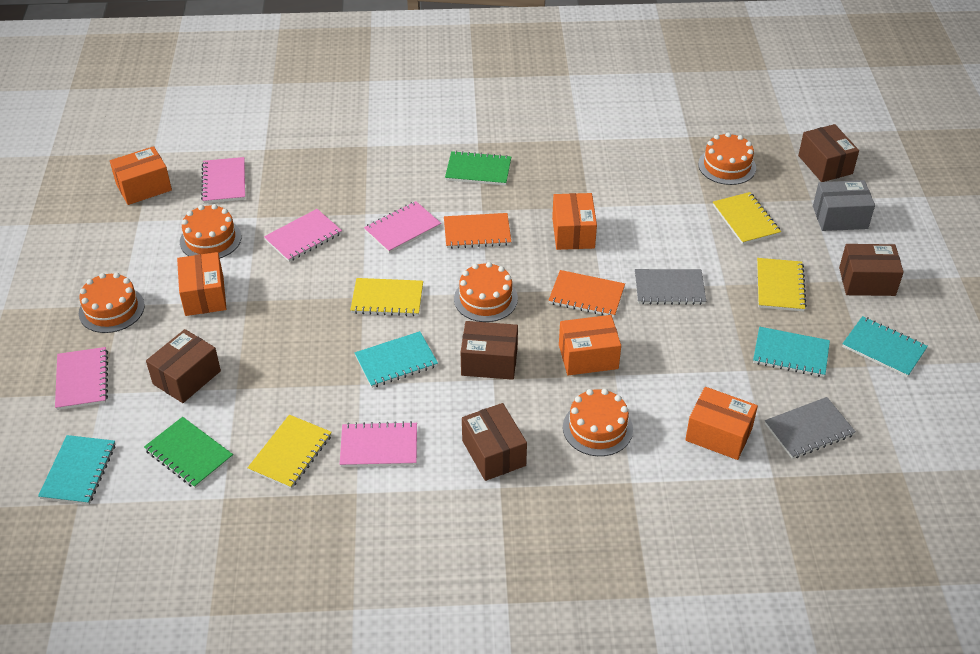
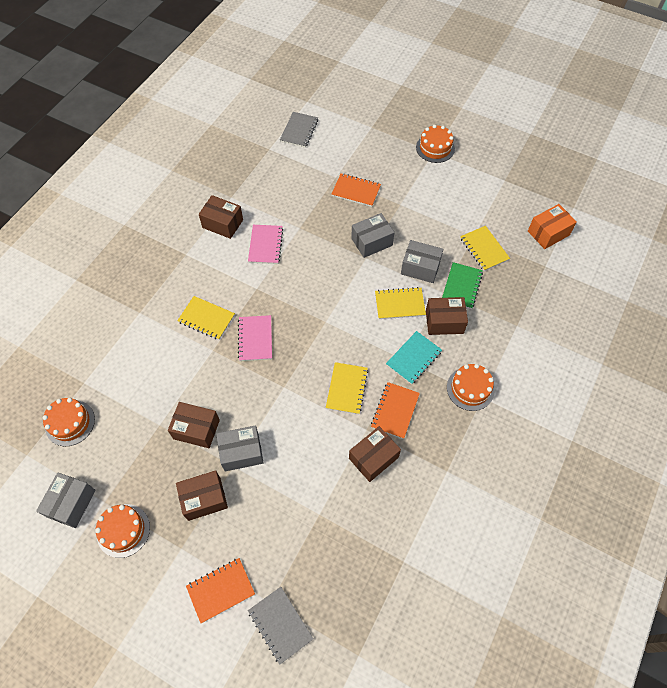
green notebook: 2 -> 1
grey box: 1 -> 4
orange box: 5 -> 1
orange cake: 5 -> 4
orange notebook: 2 -> 3
pink notebook: 5 -> 2
turquoise notebook: 4 -> 1

